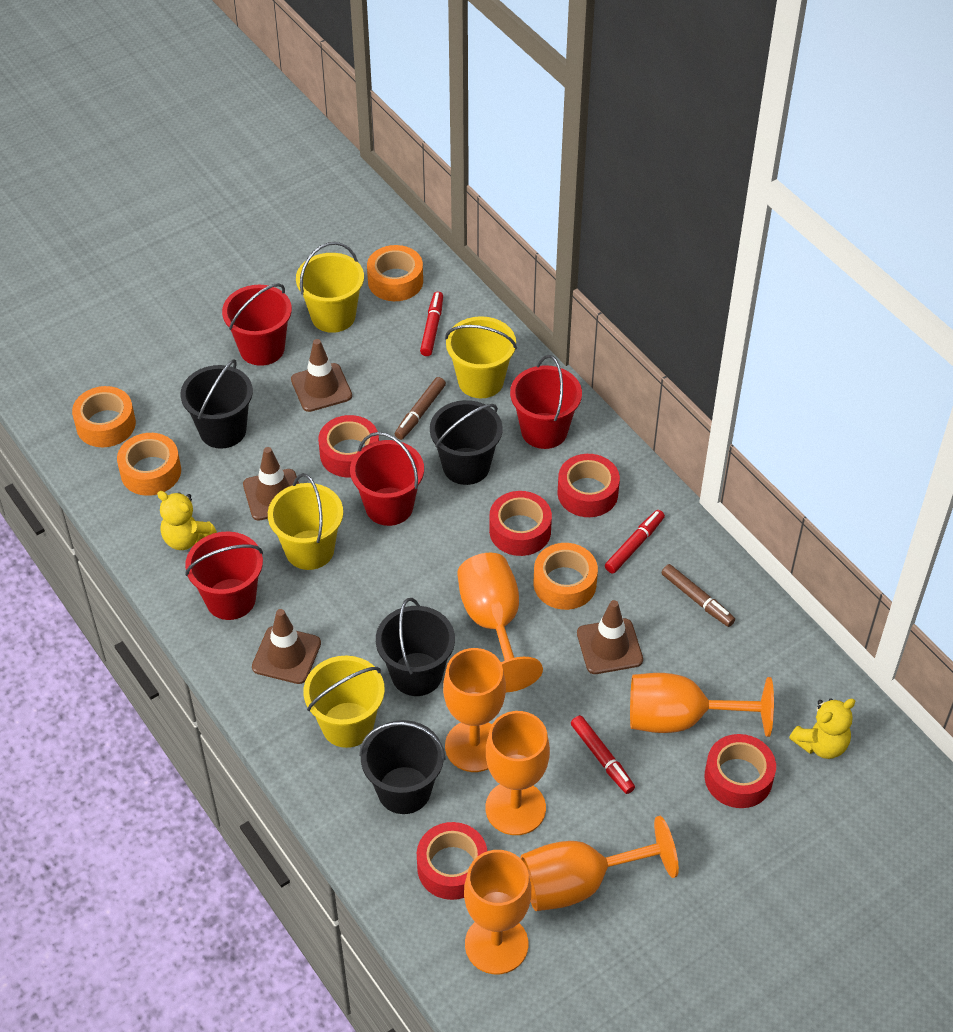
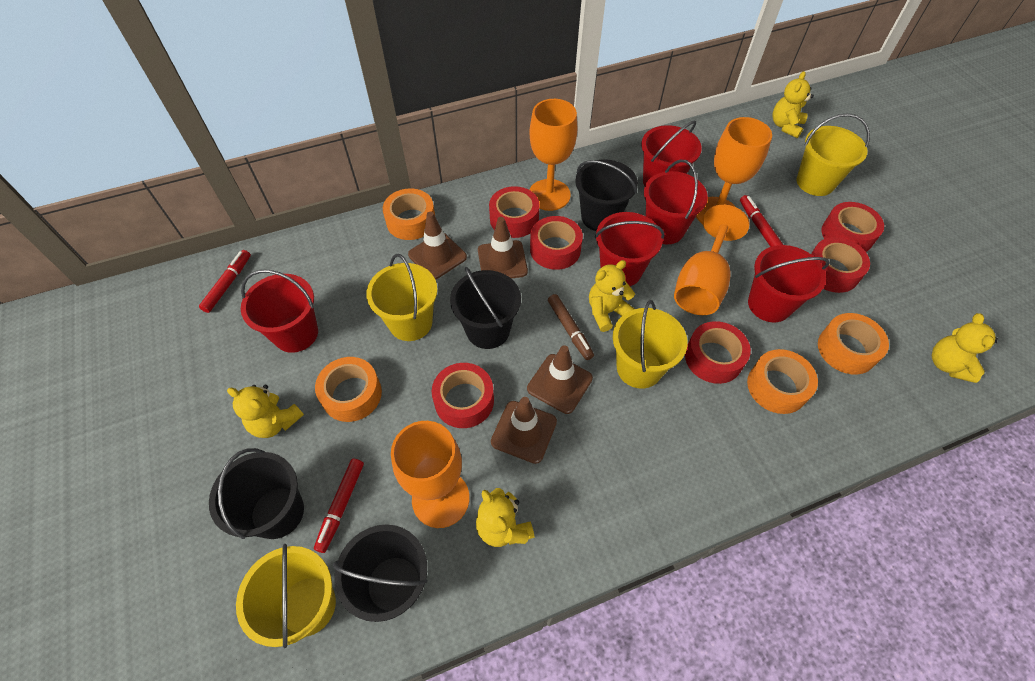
brown marker: 2 -> 1
orange goblet: 6 -> 4
red bucket: 4 -> 5
red tape: 5 -> 6
yellow teddy bear: 2 -> 5

